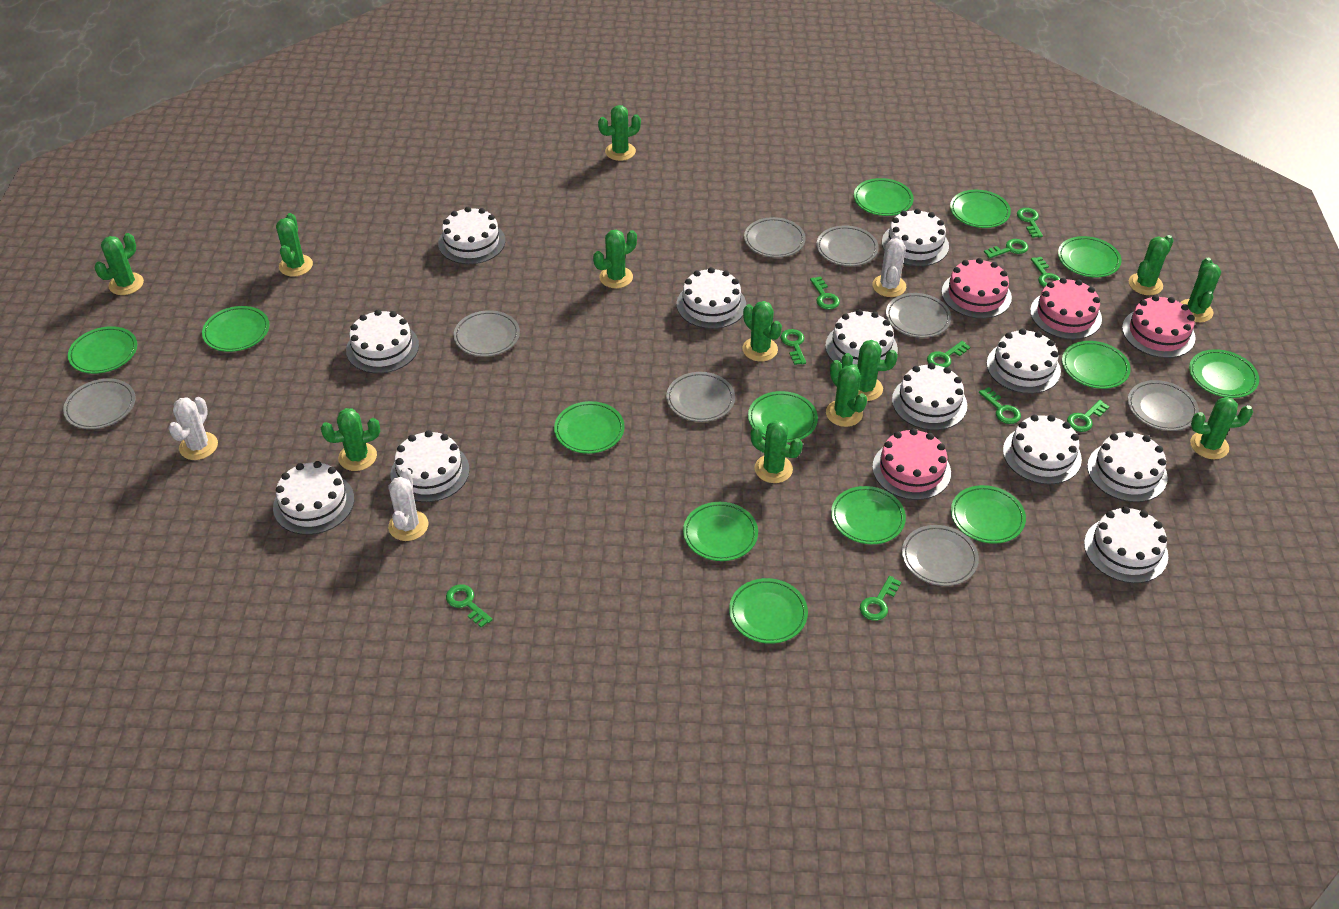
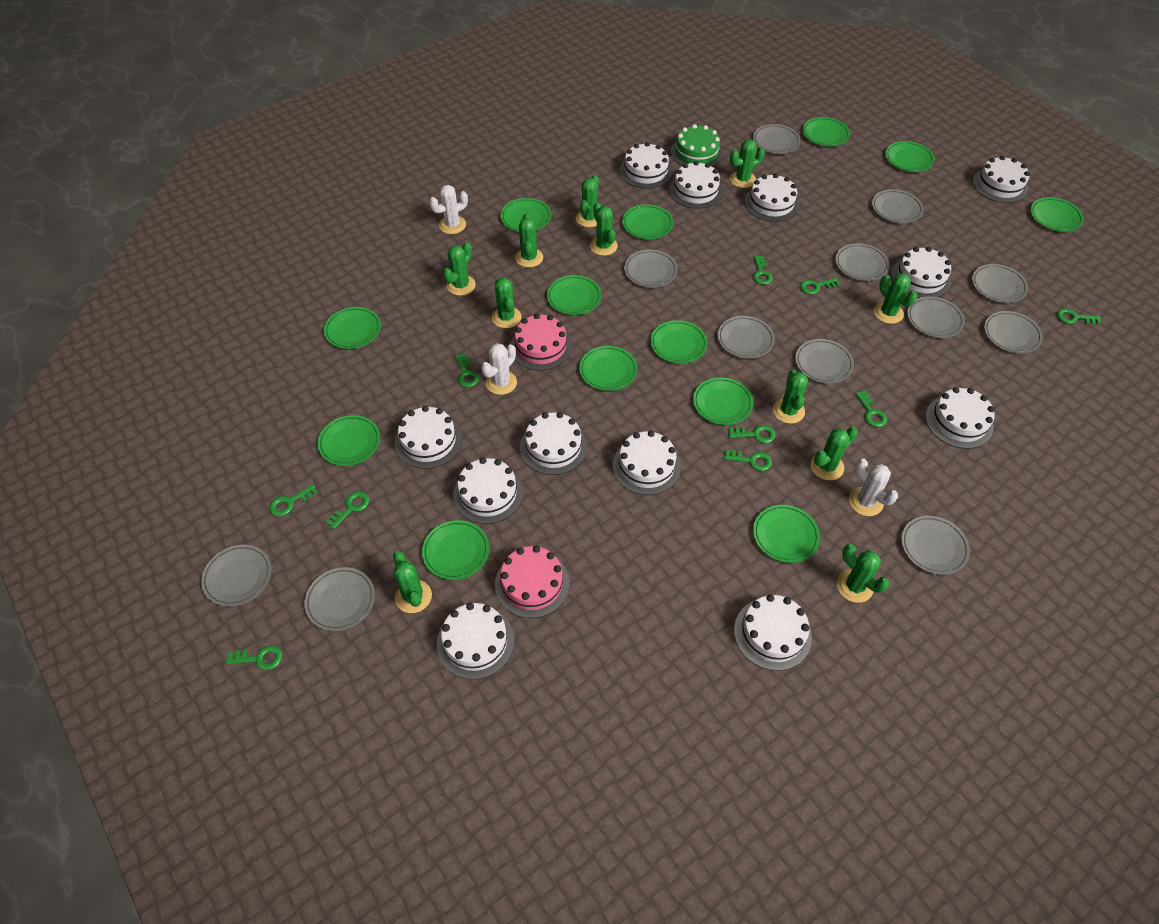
green cactus: 12 -> 11
green cake: 0 -> 1
grey plate: 8 -> 12
pink cake: 4 -> 2

